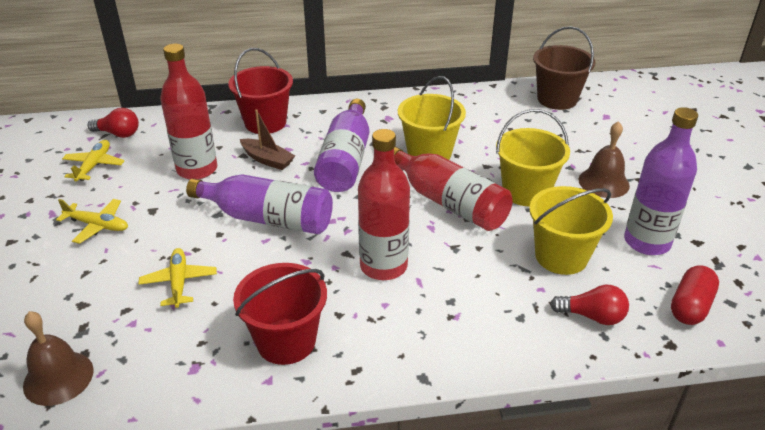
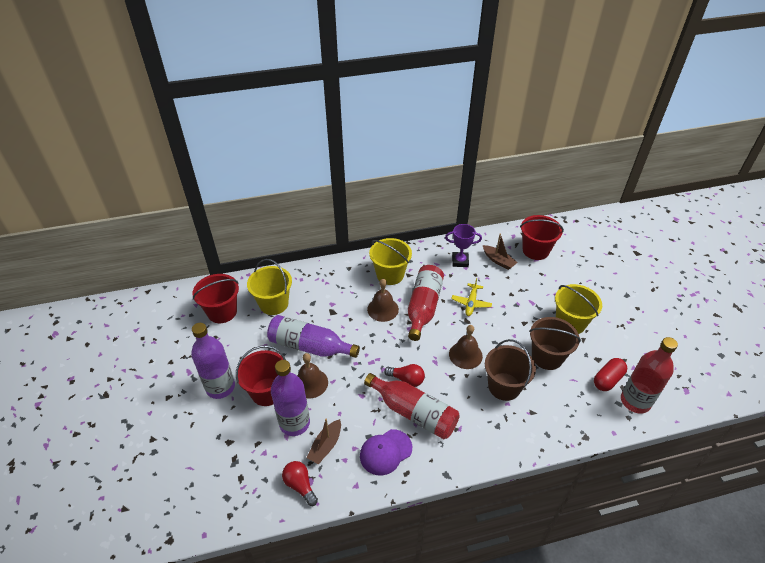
brown bell: 2 -> 3
brown boat: 1 -> 2
brown bucket: 1 -> 2
purple cap: 0 -> 1
purple trophy: 0 -> 1
red bucket: 2 -> 3
yellow plane: 3 -> 1

